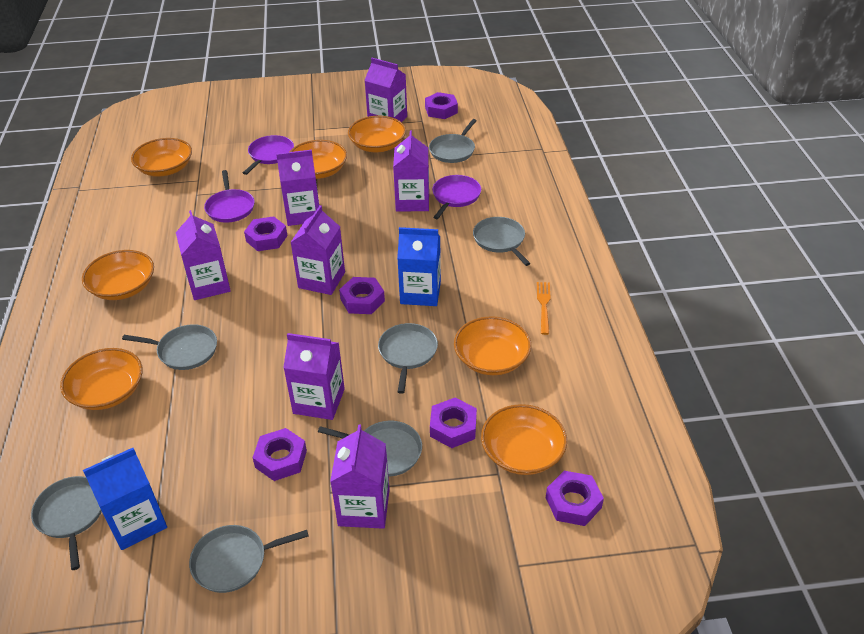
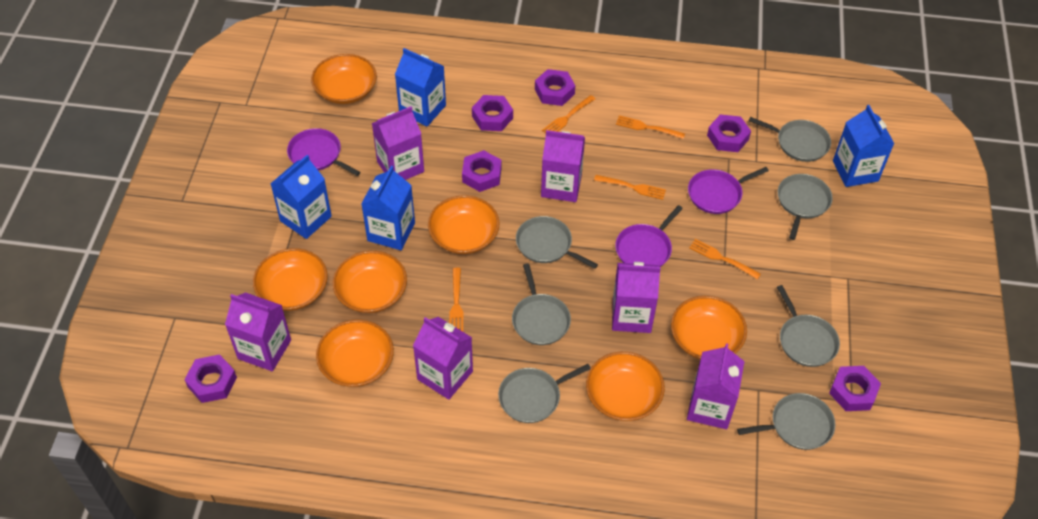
blue carton: 2 -> 4
orange fork: 1 -> 5
purple carton: 7 -> 6

